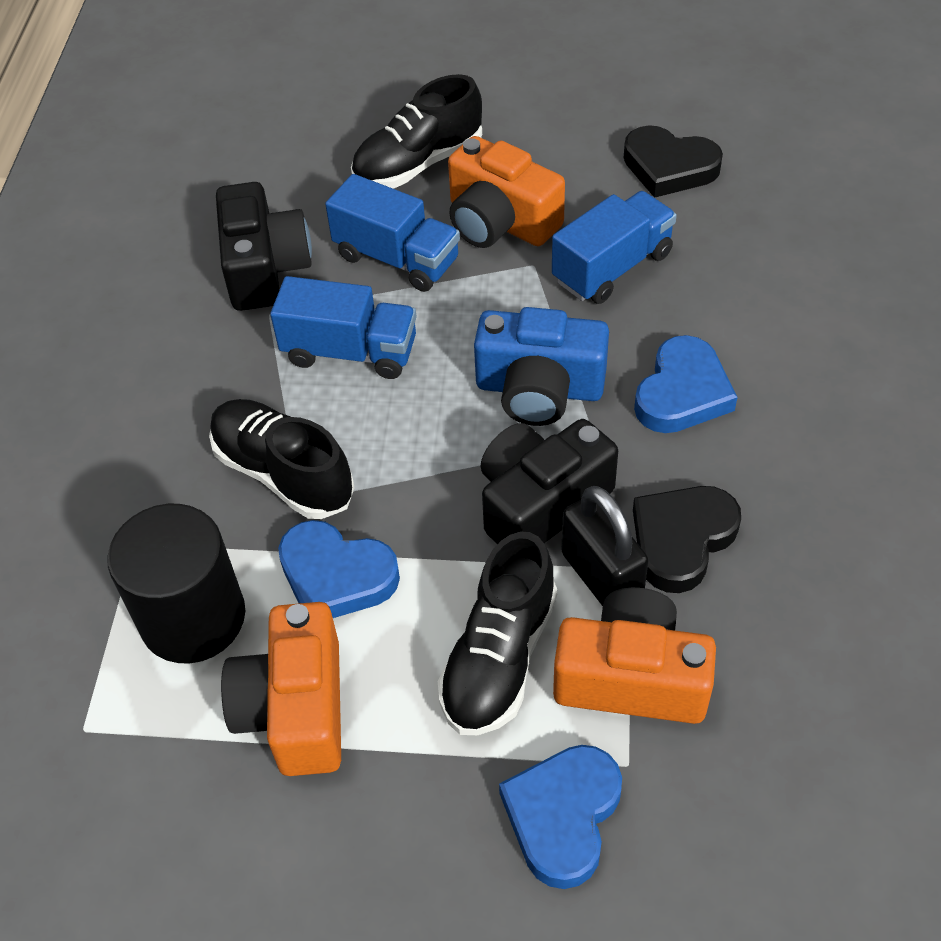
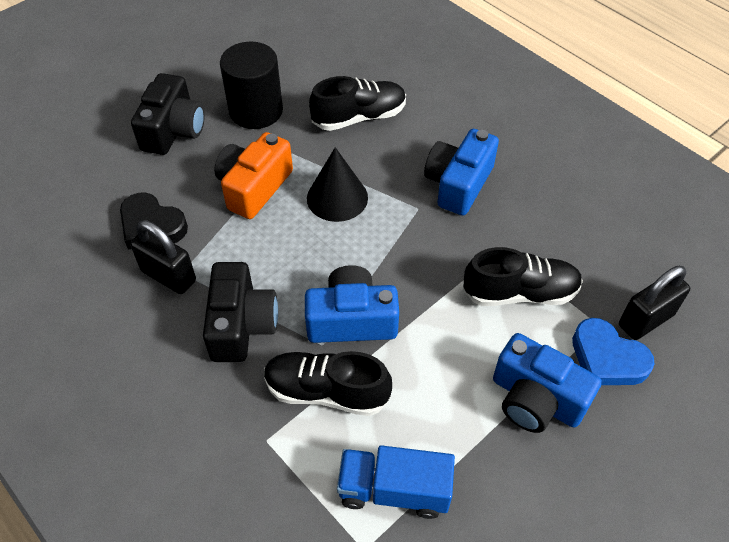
black cone: 0 -> 1
black heart: 2 -> 1
black padlock: 1 -> 2
blue camera: 1 -> 3
blue heart: 3 -> 1
blue truck: 3 -> 1
orange camera: 3 -> 1

